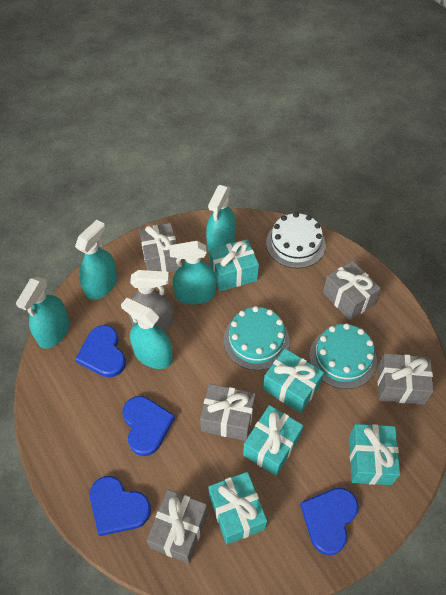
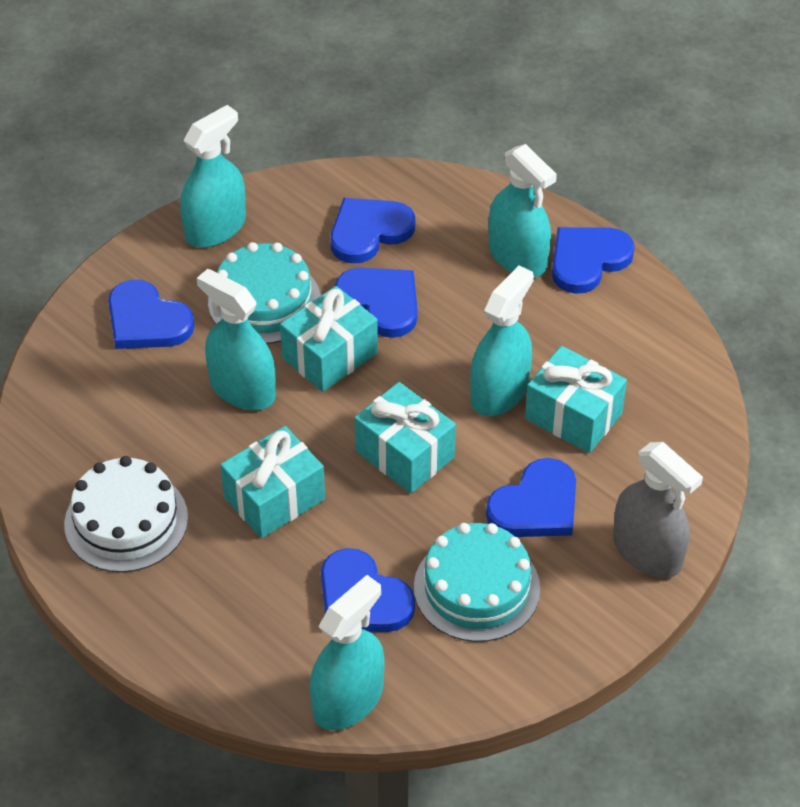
blue heart: 4 -> 6
grey gift: 5 -> 0
turquoise gift: 5 -> 4

